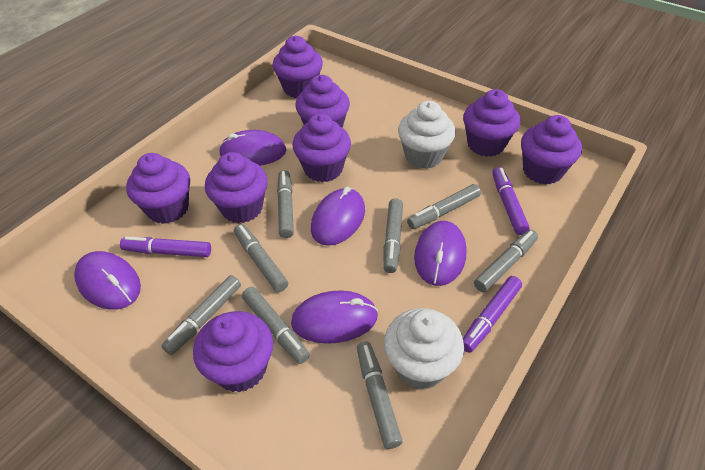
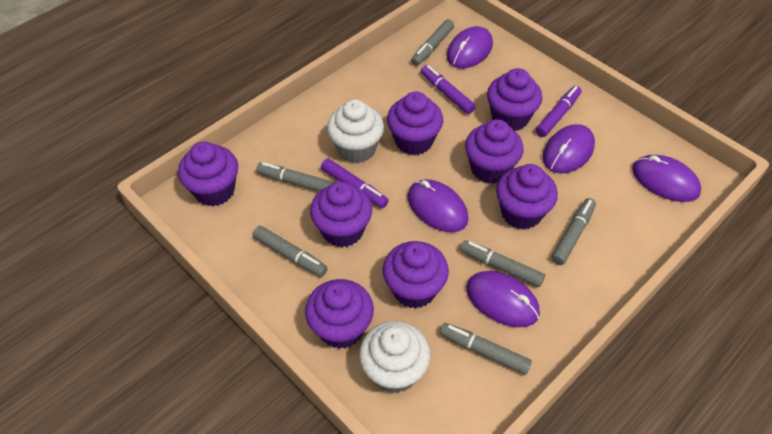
grey marker: 8 -> 6

